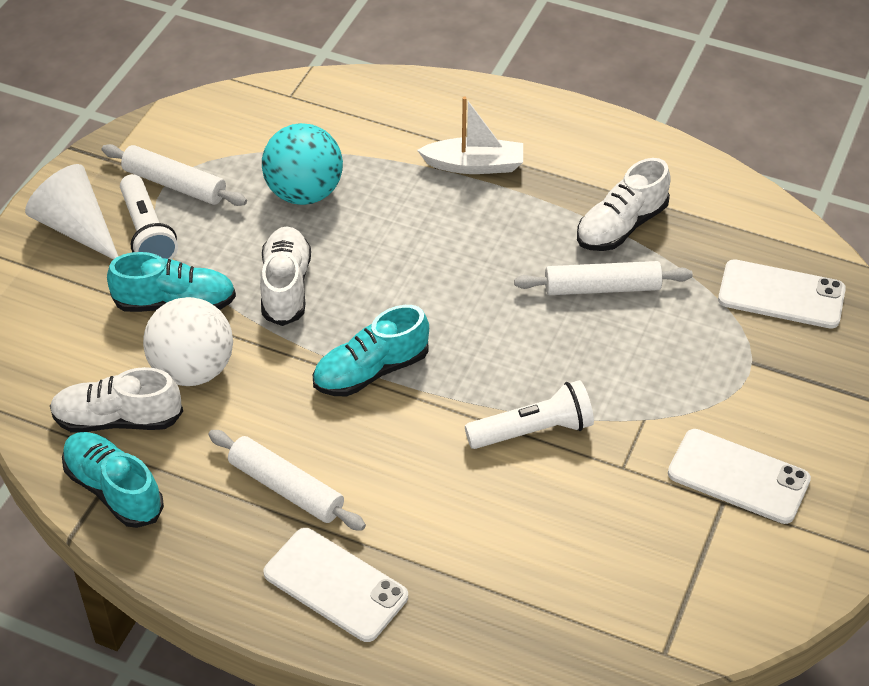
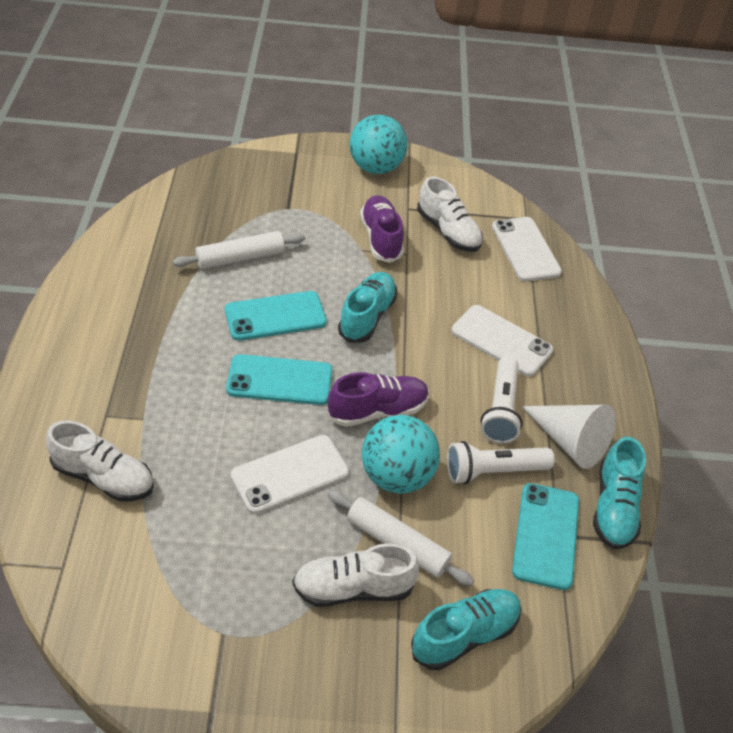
purple shoe: 0 -> 2
turquoise ball: 1 -> 2
turquoise phone: 0 -> 3
white ball: 1 -> 0
white boat: 1 -> 0
white rolling pin: 3 -> 2

